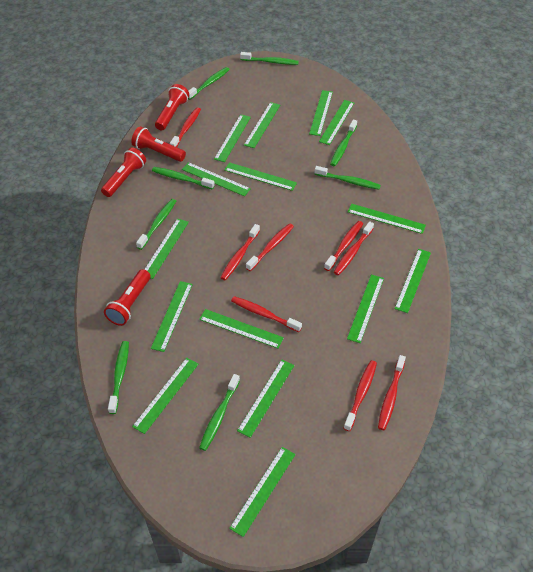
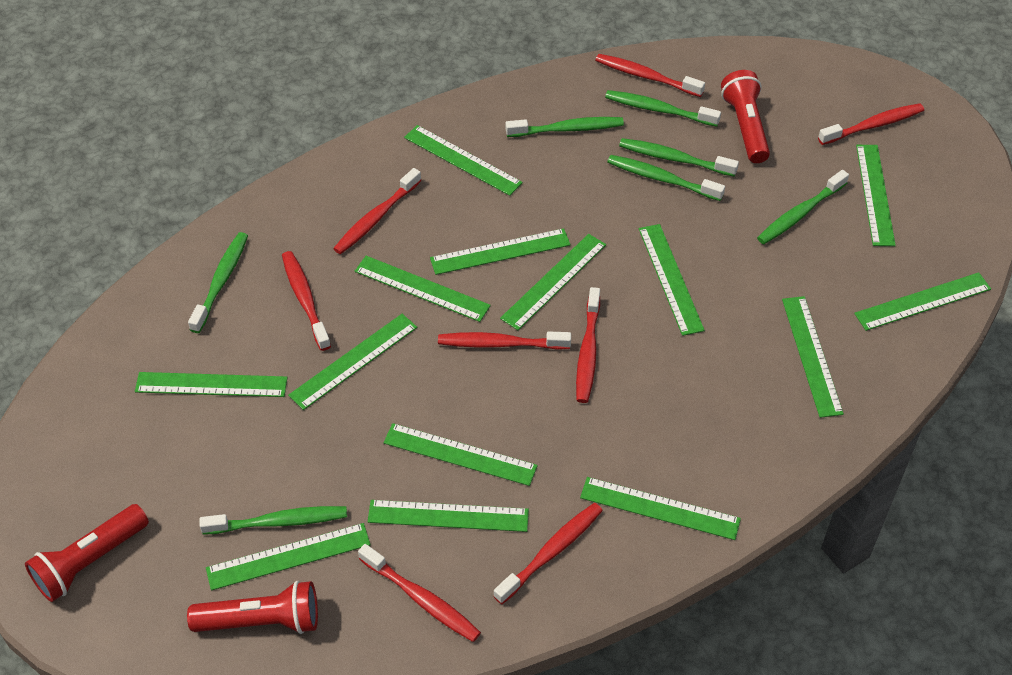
green ruler: 15 -> 14
green toothbrush: 8 -> 7
red flashlight: 4 -> 3

